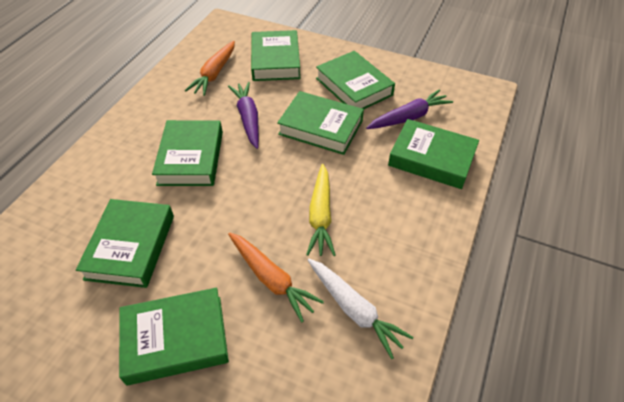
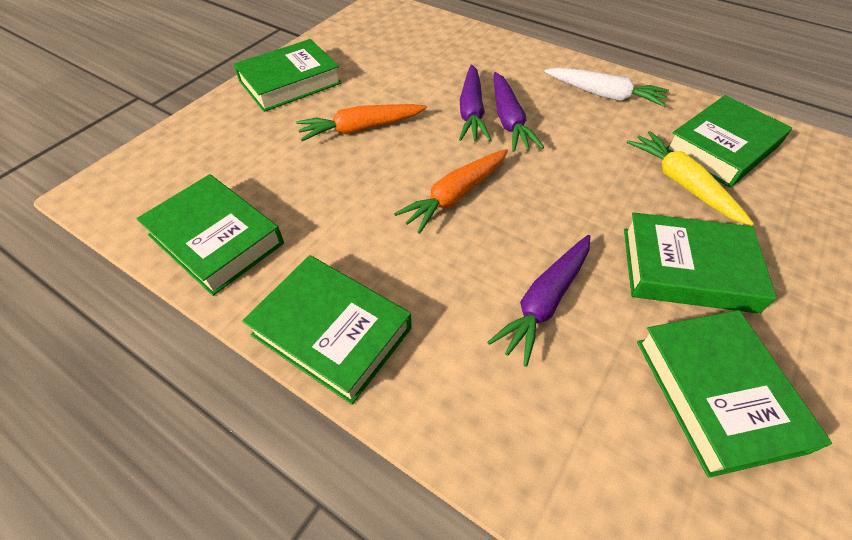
green book: 7 -> 6
purple carrot: 2 -> 3

